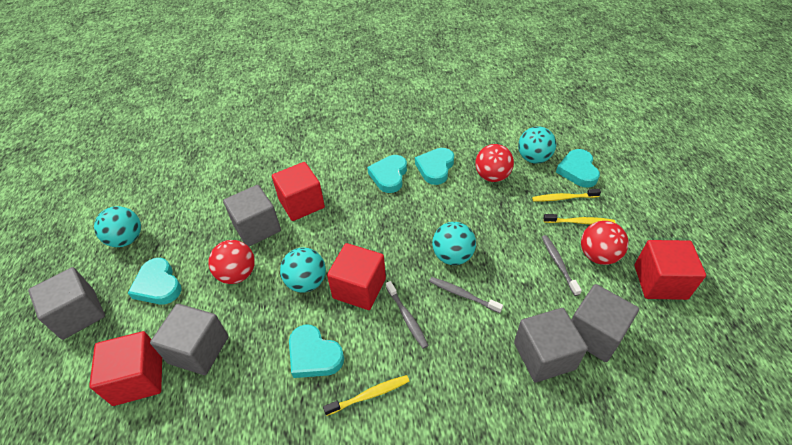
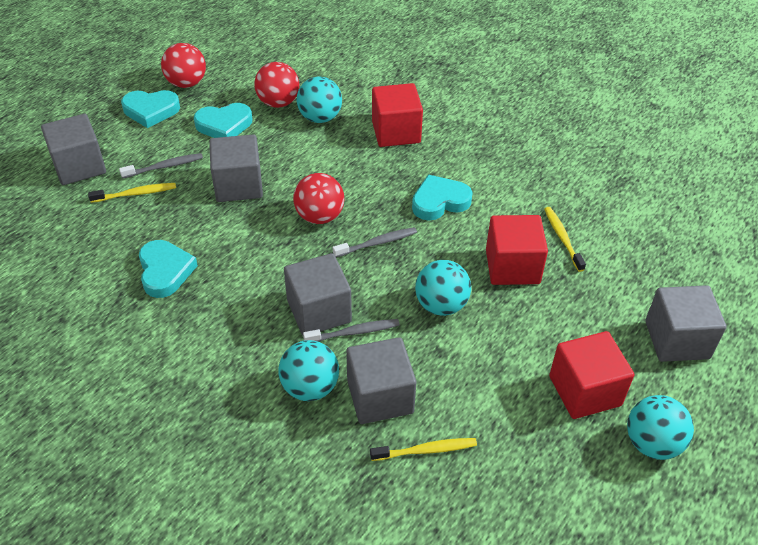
red cube: 4 -> 3
turquoise heart: 5 -> 4

